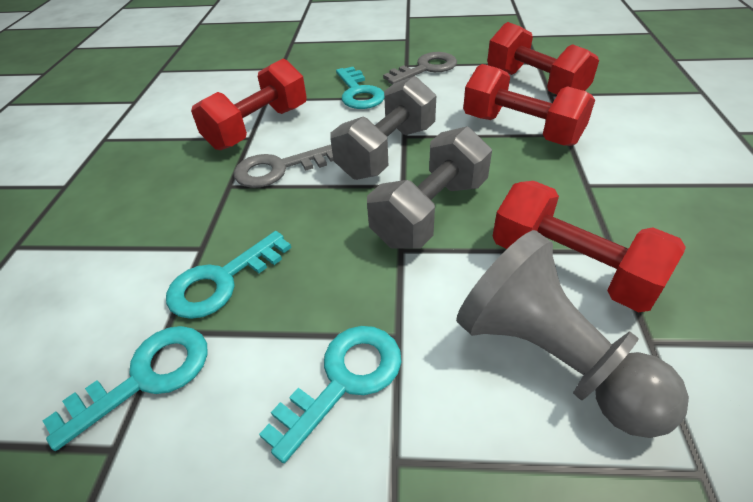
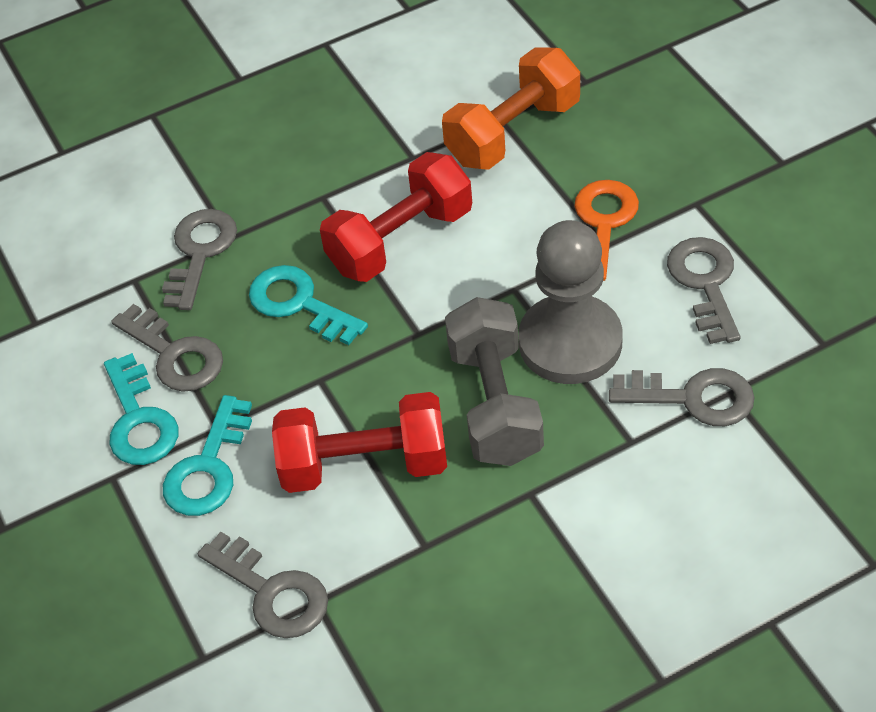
grey dumbbell: 2 -> 1
grey key: 2 -> 5
orange dumbbell: 0 -> 1
orange key: 0 -> 1
red dumbbell: 4 -> 2
turquoise key: 4 -> 3

